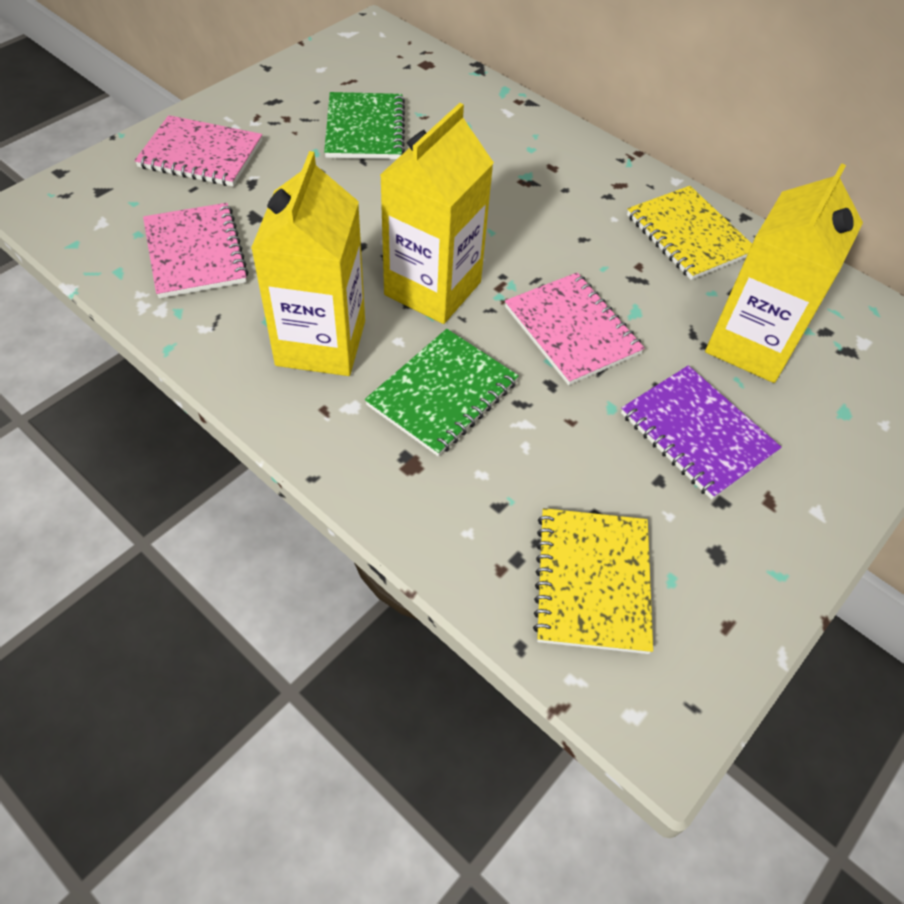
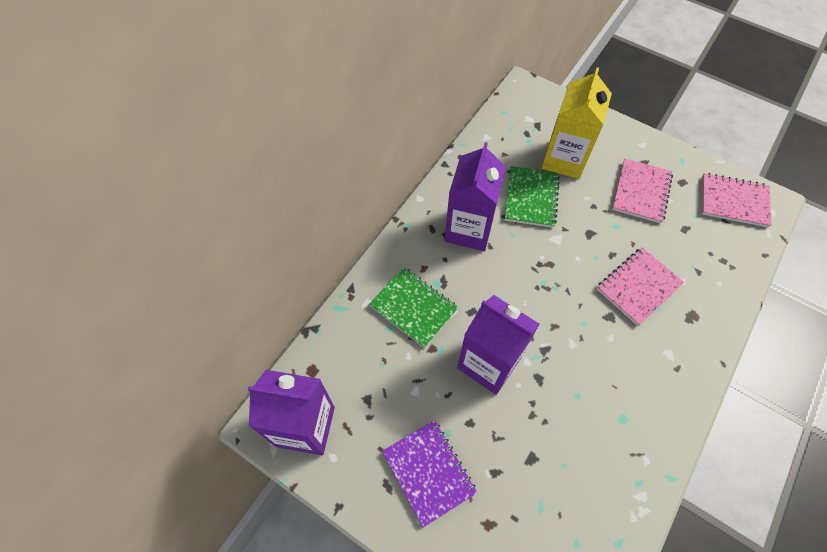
purple carton: 0 -> 3
yellow carton: 3 -> 1
yellow notebook: 2 -> 0

